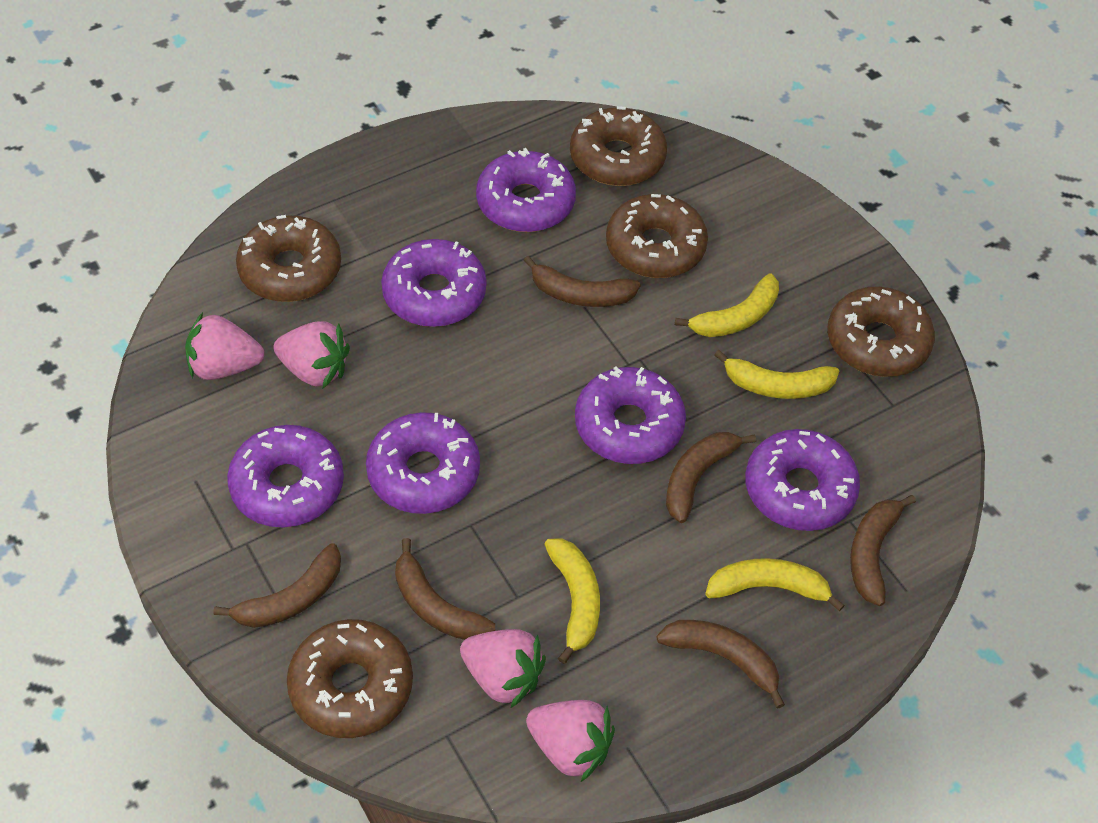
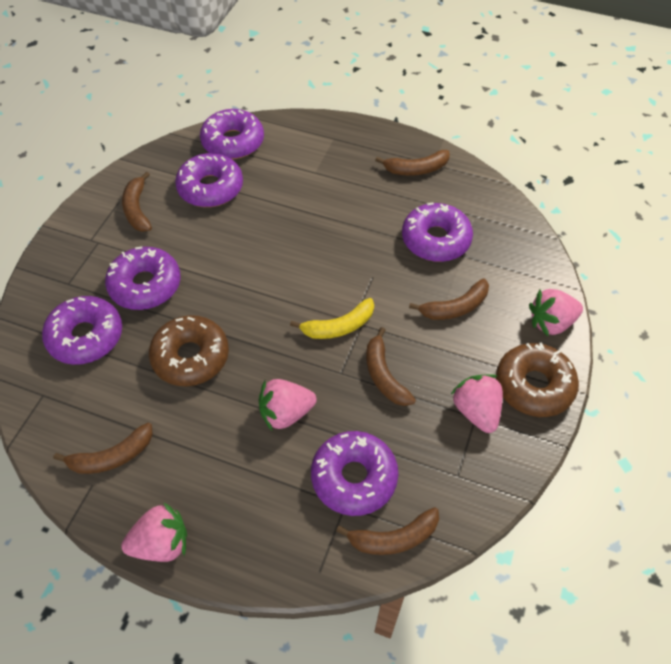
brown donut: 5 -> 2
yellow banana: 4 -> 1

